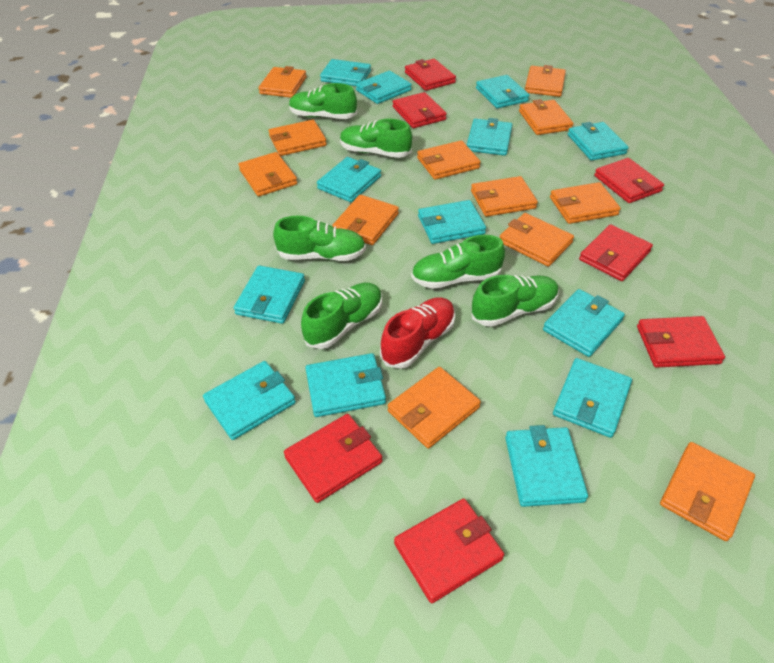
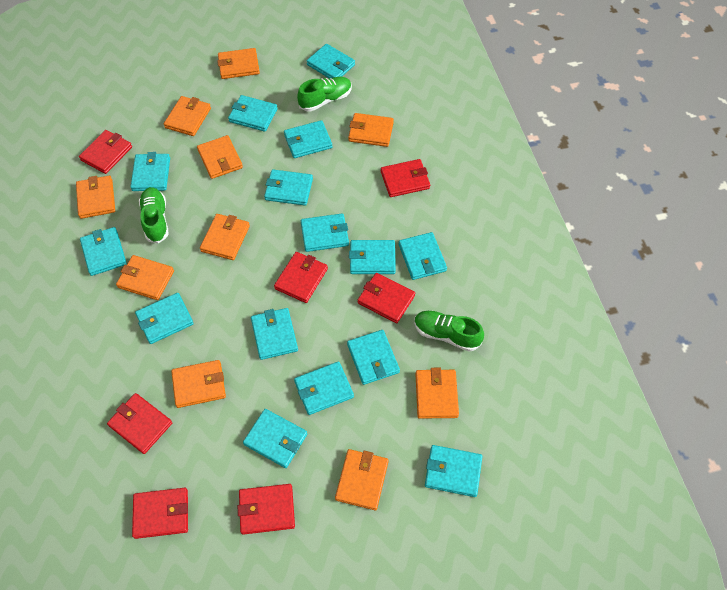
green shoe: 6 -> 3
orange wallet: 12 -> 10
red shoe: 1 -> 0
turquoise wallet: 13 -> 15

